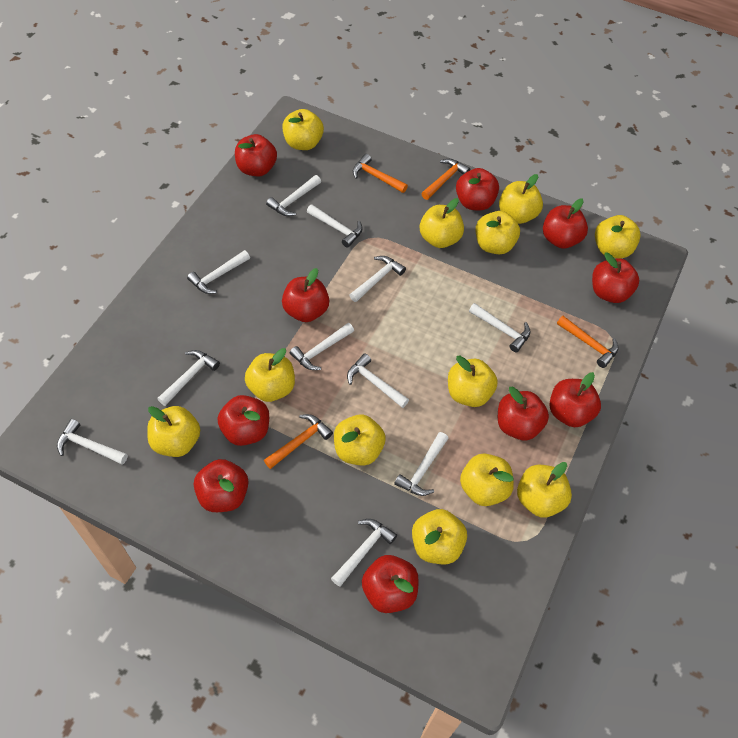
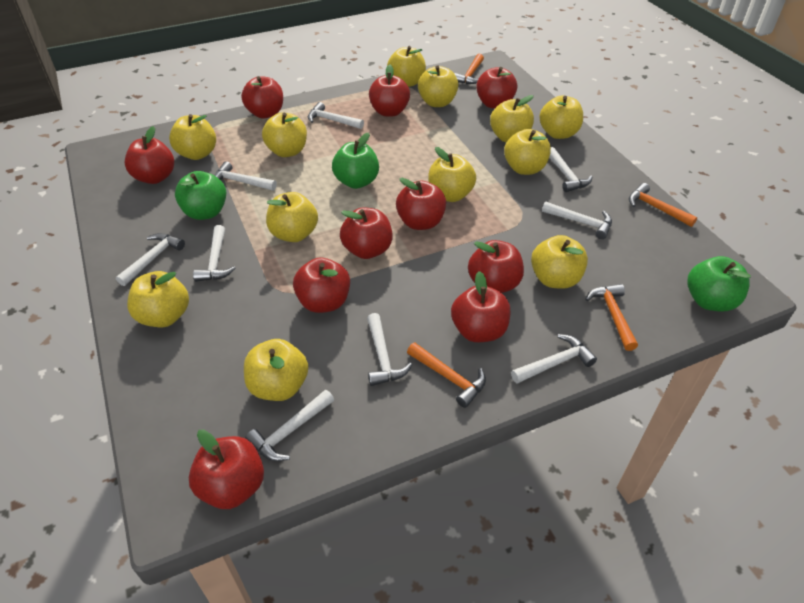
green apple: 0 -> 3
white hammer: 11 -> 9

